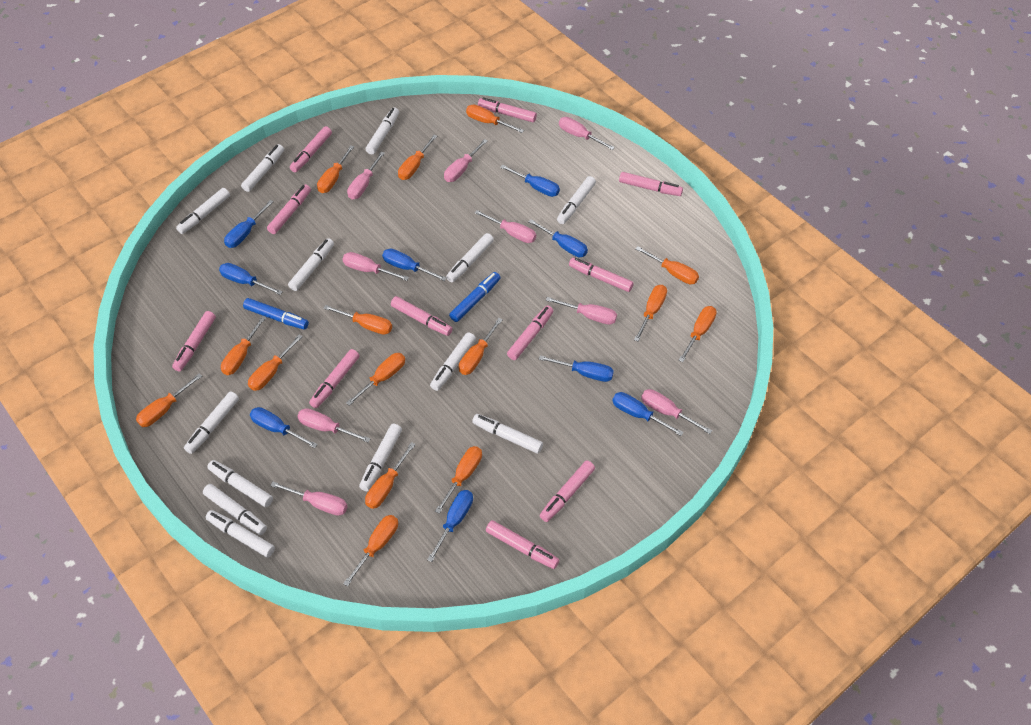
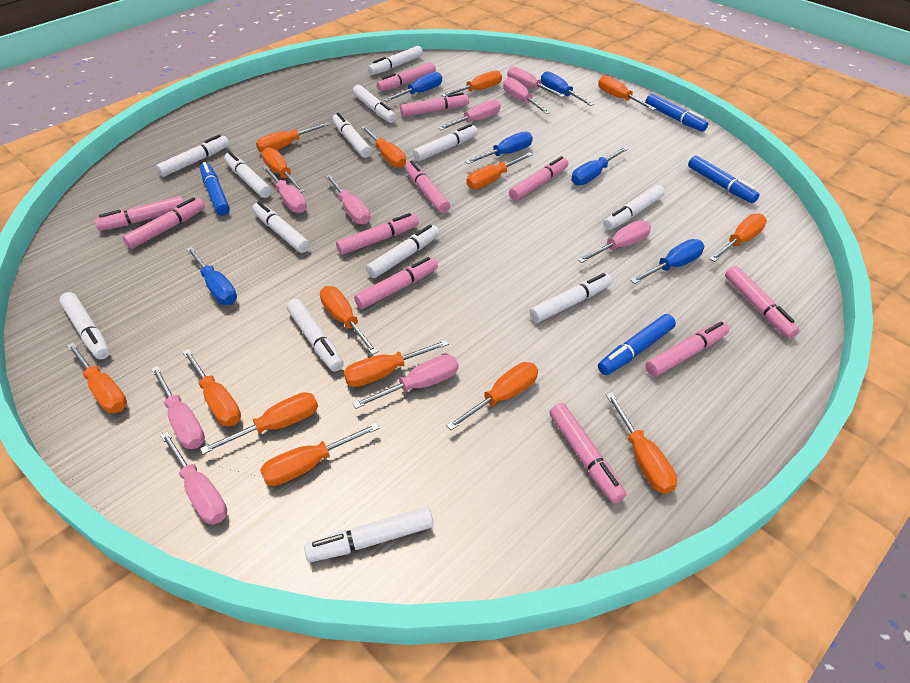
blue marker: 2 -> 4
blue screwdriver: 9 -> 6

